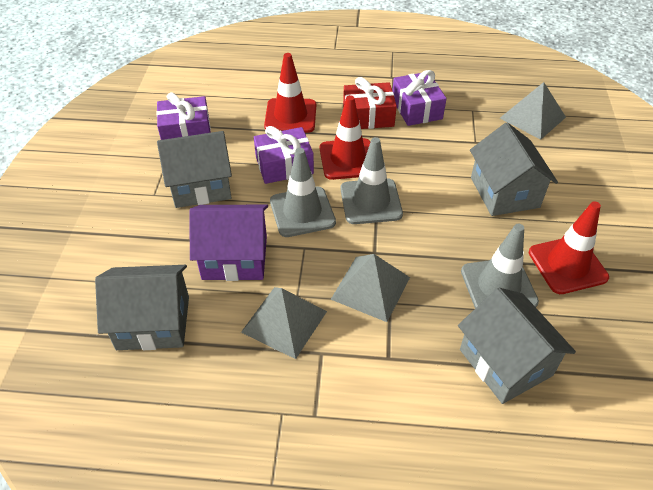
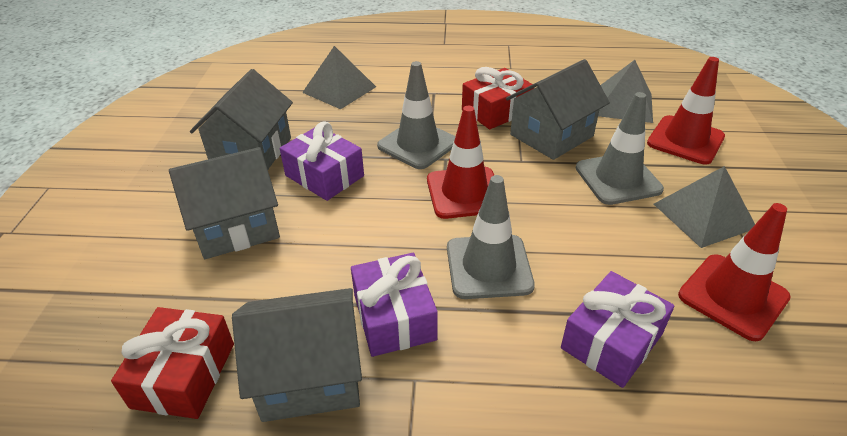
purple house: 1 -> 0
red gift: 1 -> 2

